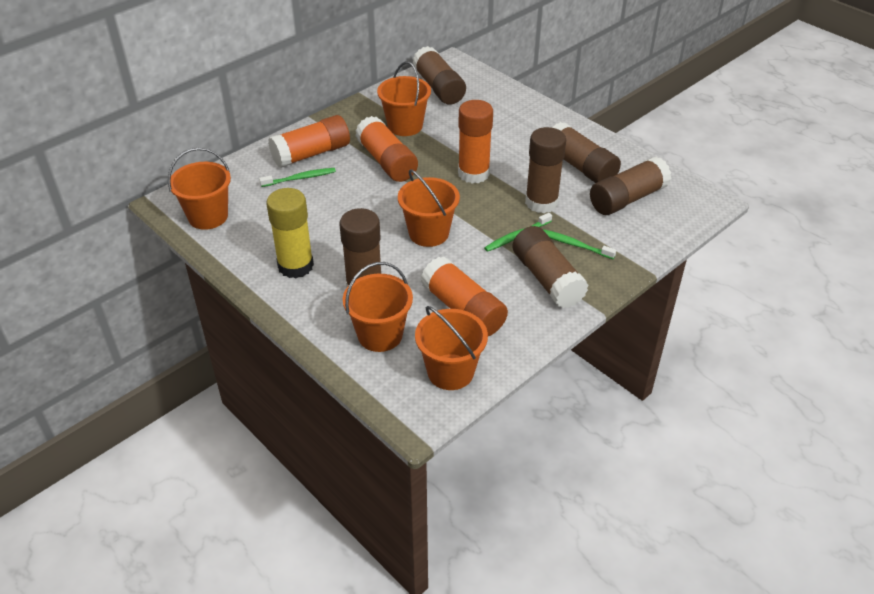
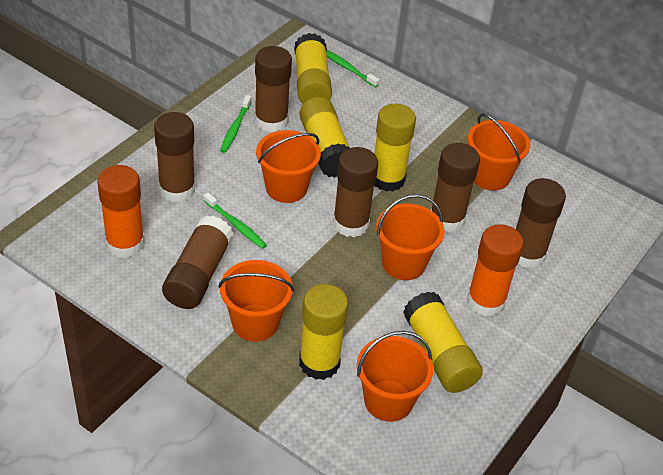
orange glue stick: 4 -> 2
yellow glue stick: 1 -> 5

